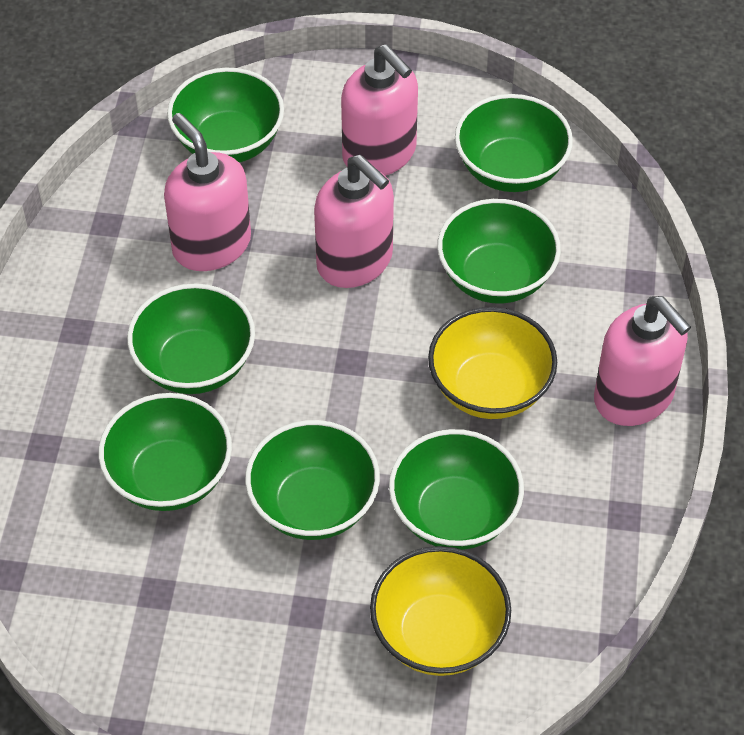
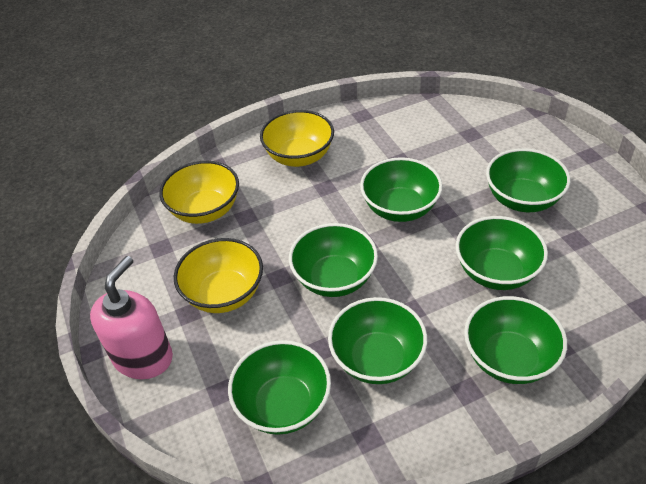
pink soap dispenser: 4 -> 1
yellow bowl: 2 -> 3

